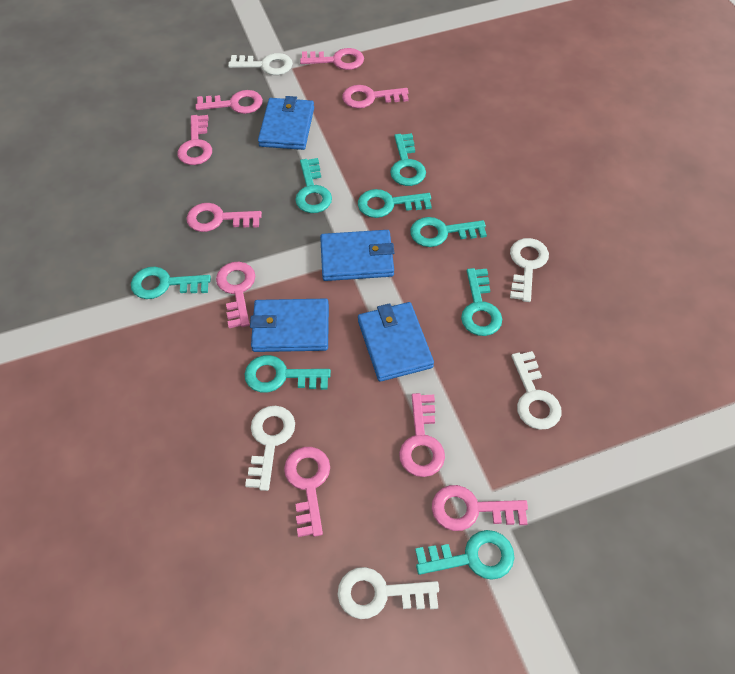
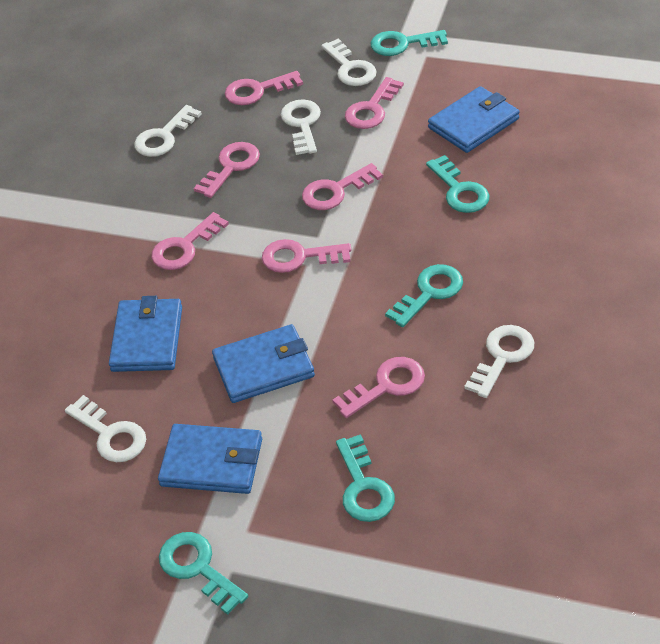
pink key: 9 -> 7
turquoise key: 8 -> 5

